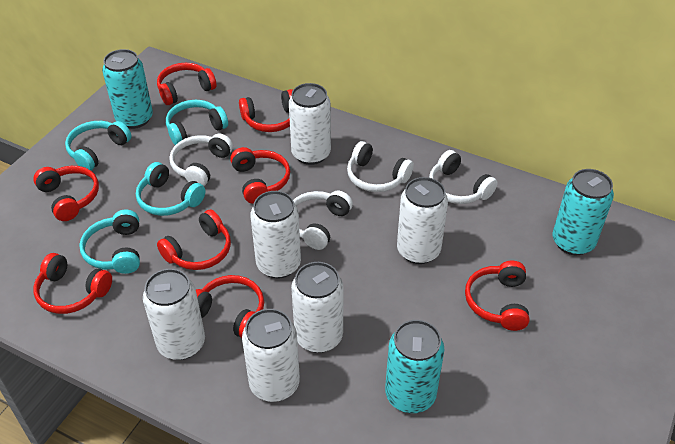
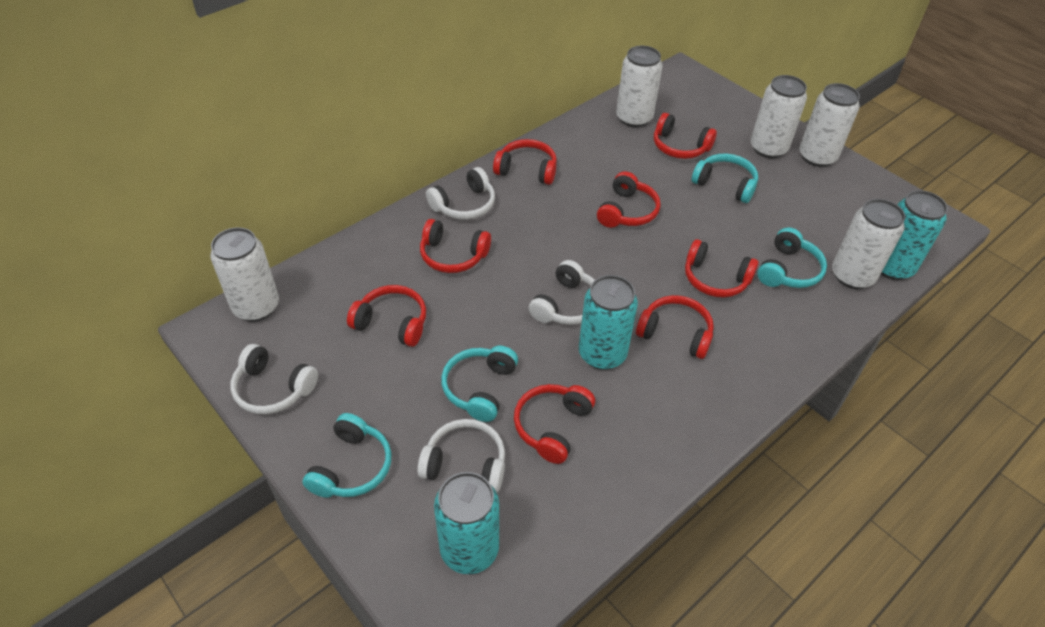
white can: 6 -> 5

